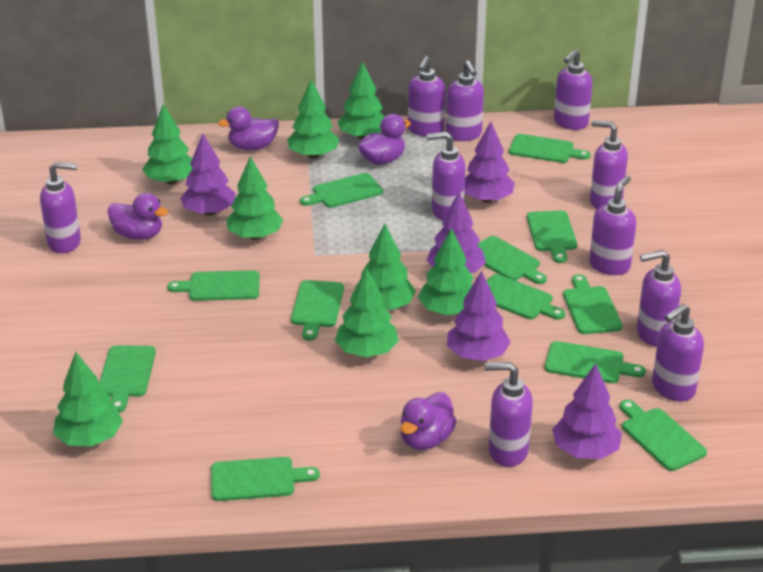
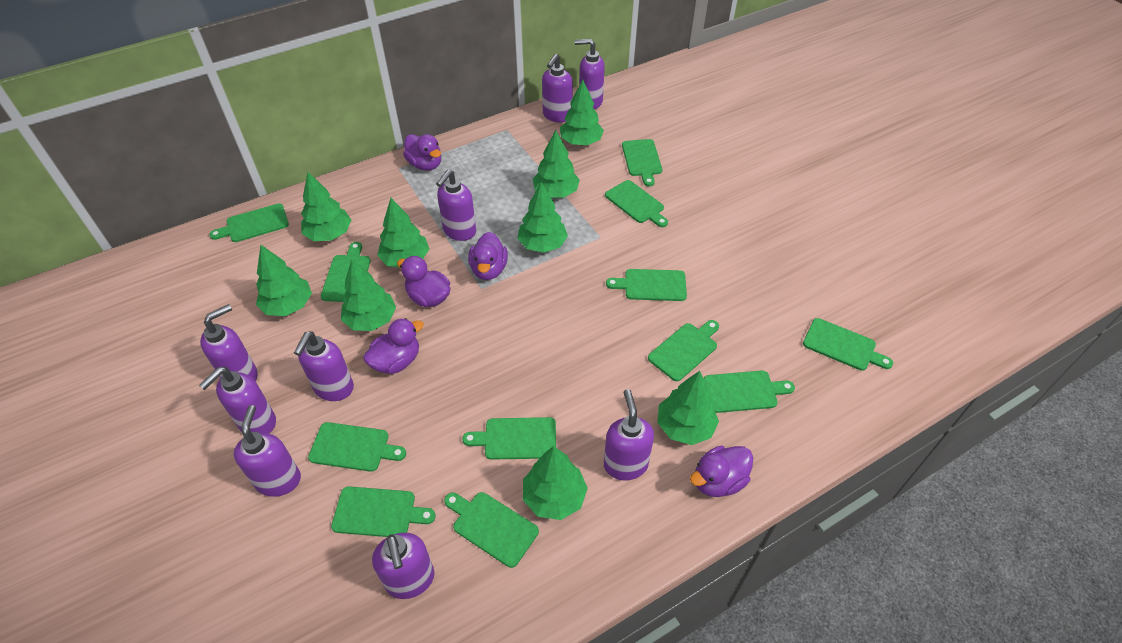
green tree: 8 -> 9
purple duck: 4 -> 5
purple soap dispenser: 10 -> 9
purple tree: 5 -> 0

